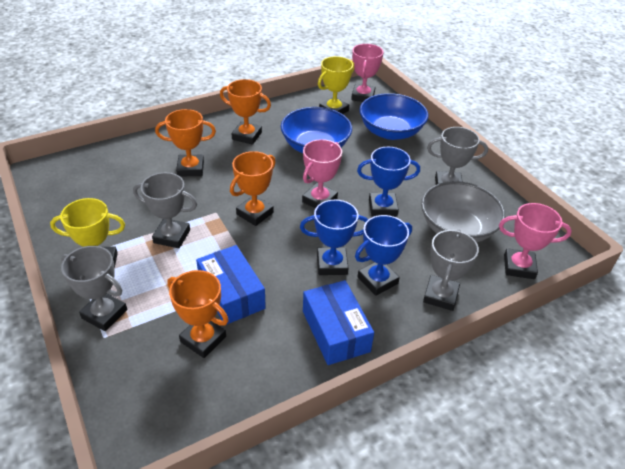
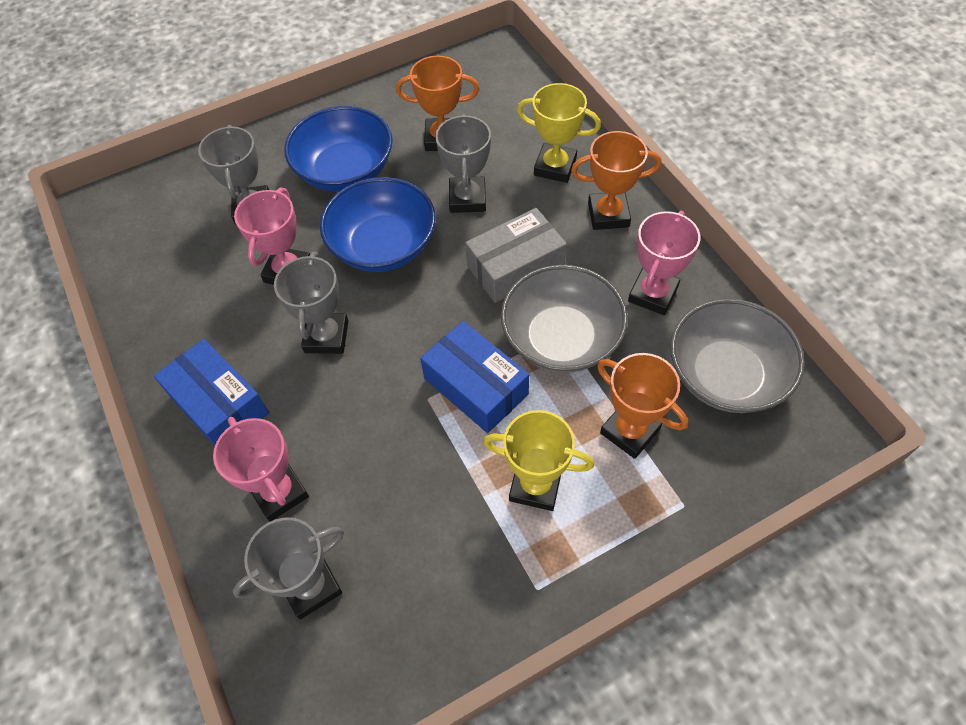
blue trophy: 3 -> 0
grey bowl: 1 -> 2
grey box: 0 -> 1
orange trophy: 4 -> 3

